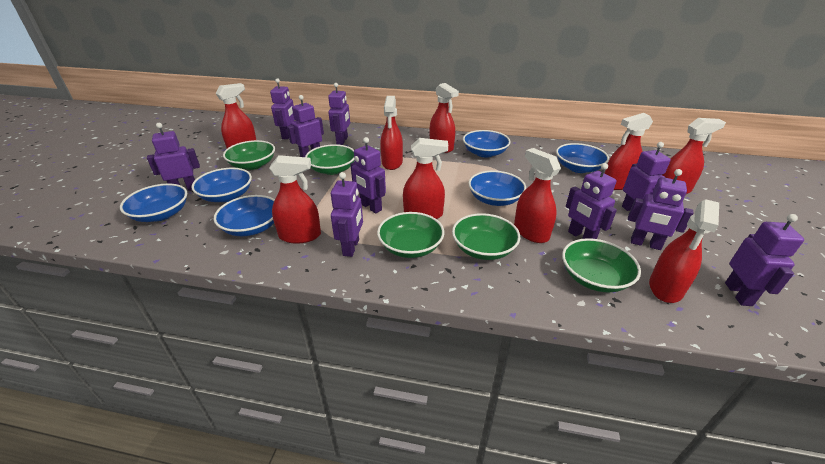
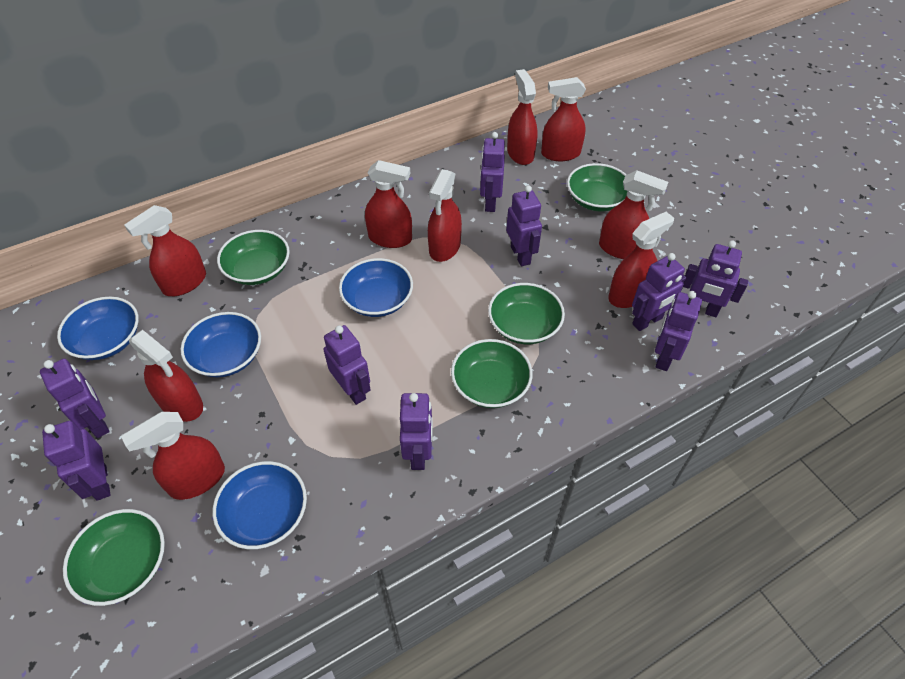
blue bowl: 6 -> 4
purple robot: 10 -> 9

